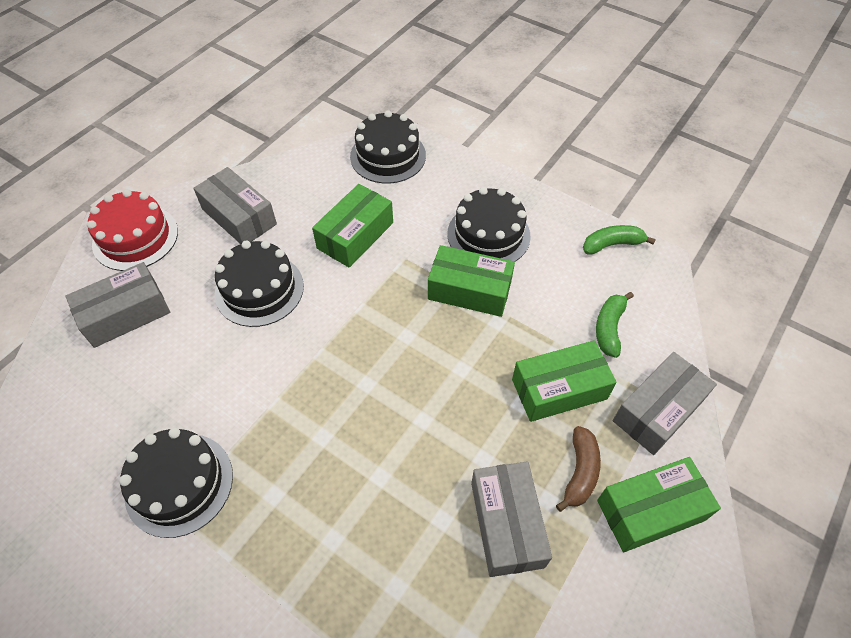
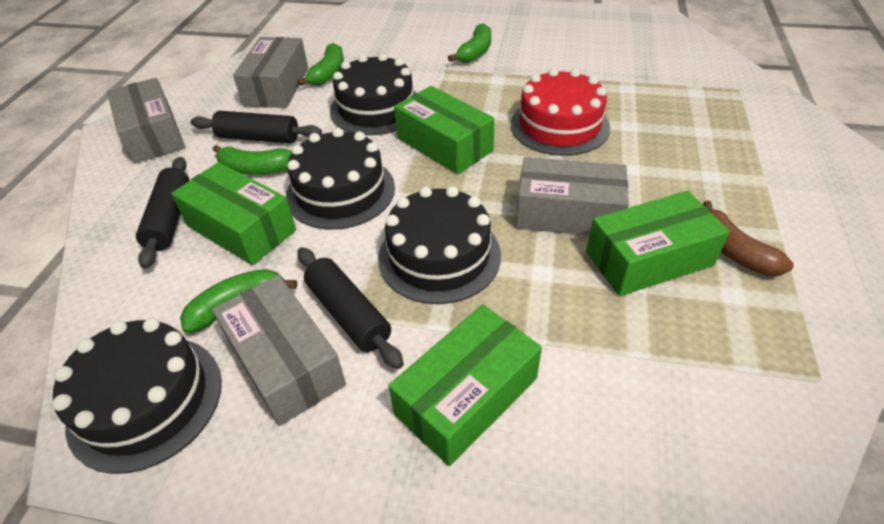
black rolling pin: 0 -> 3
green banana: 2 -> 4

